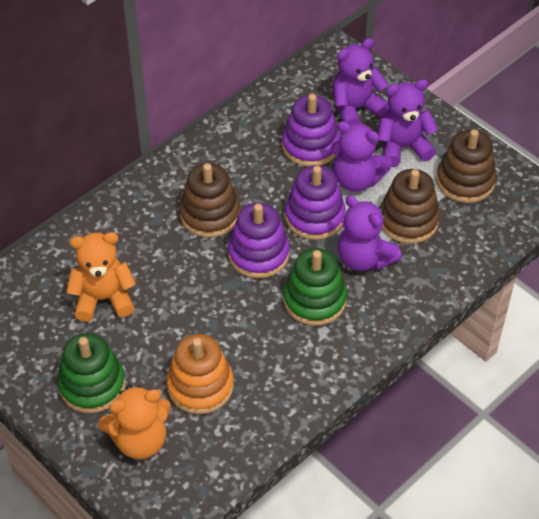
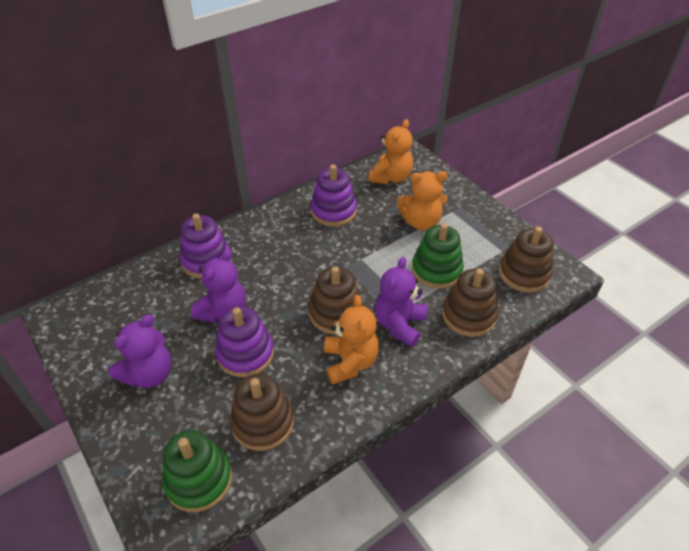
brown stacking toy: 3 -> 4
orange stacking toy: 1 -> 0
orange teddy bear: 2 -> 3
purple teddy bear: 4 -> 3

